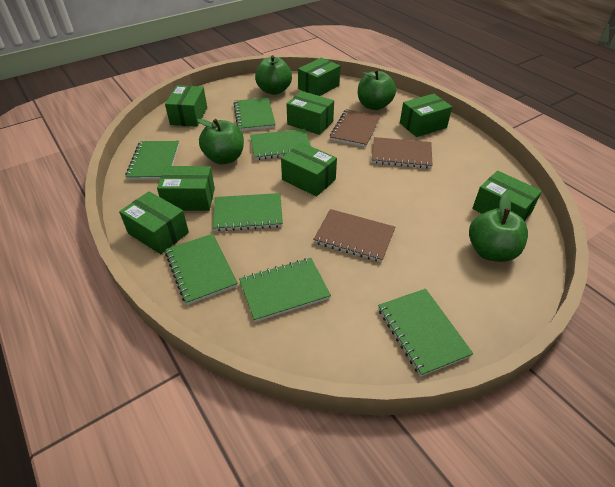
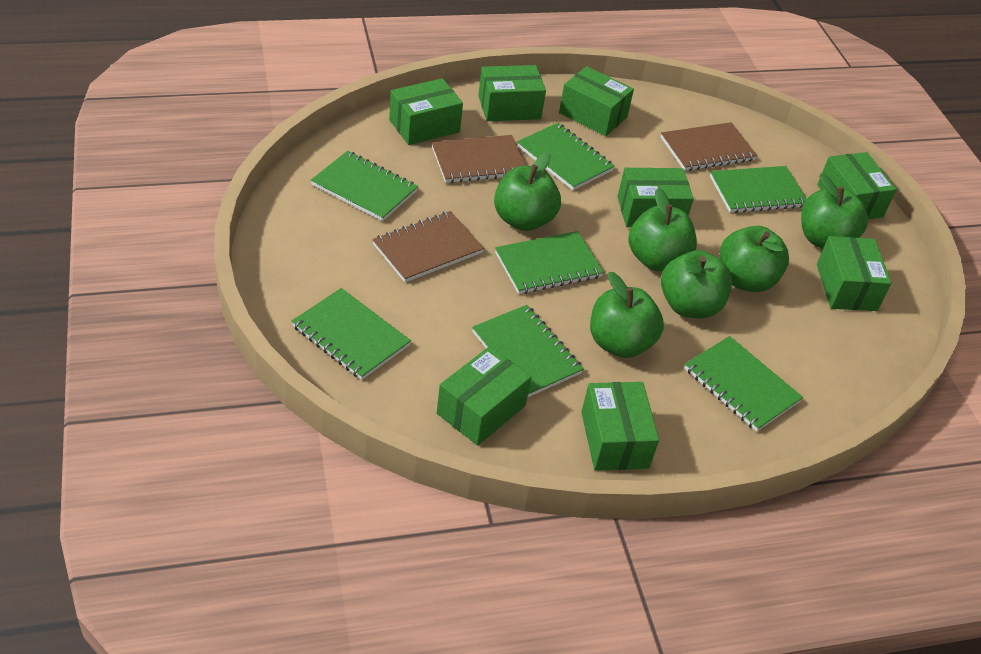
green apple: 4 -> 6

